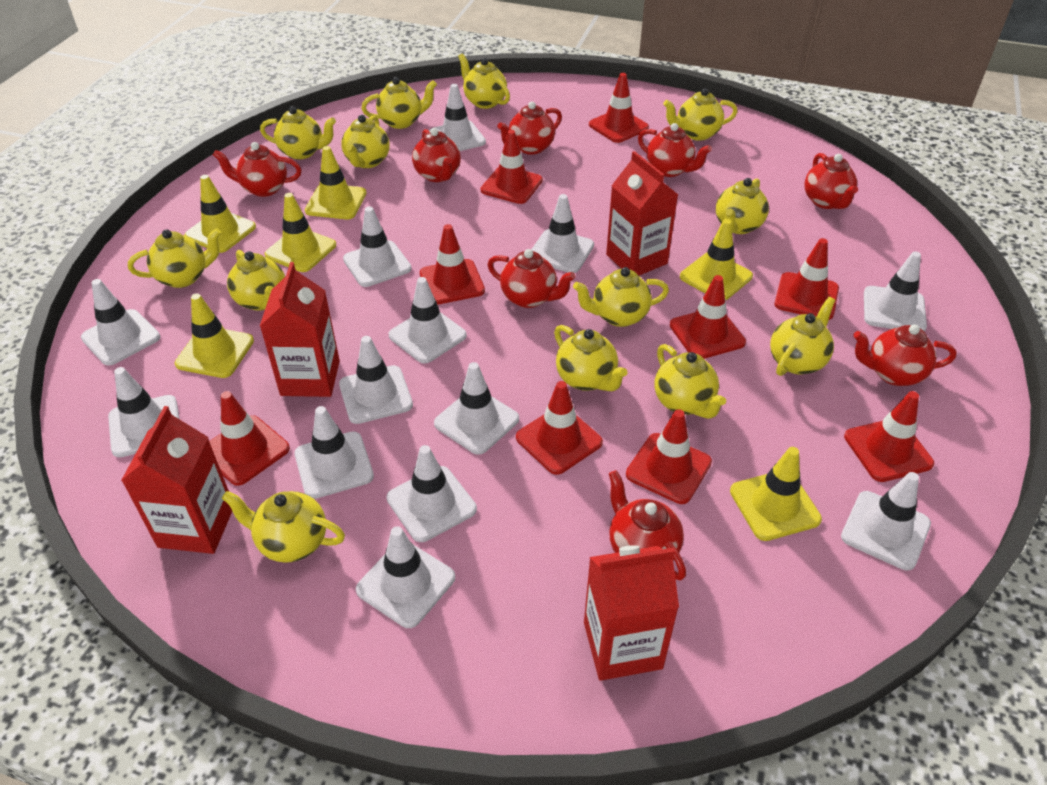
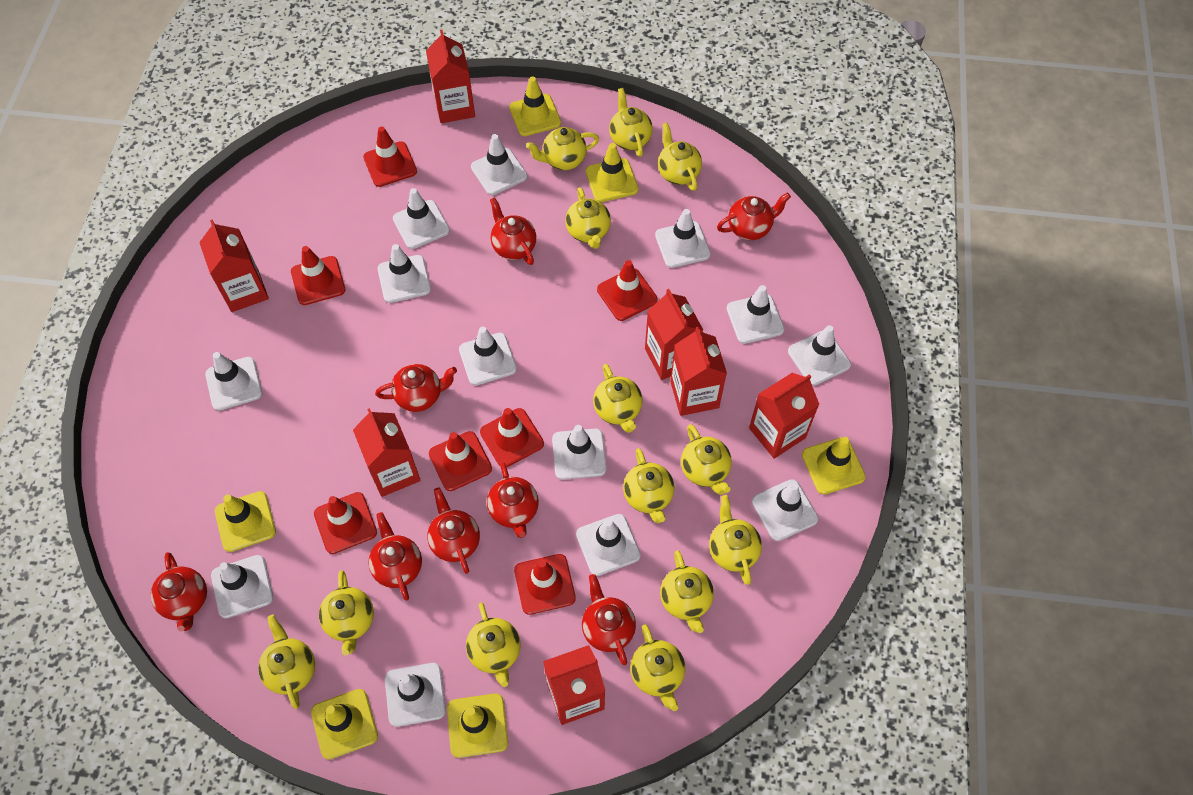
red carton: 4 -> 7
red traffic cone: 9 -> 7

